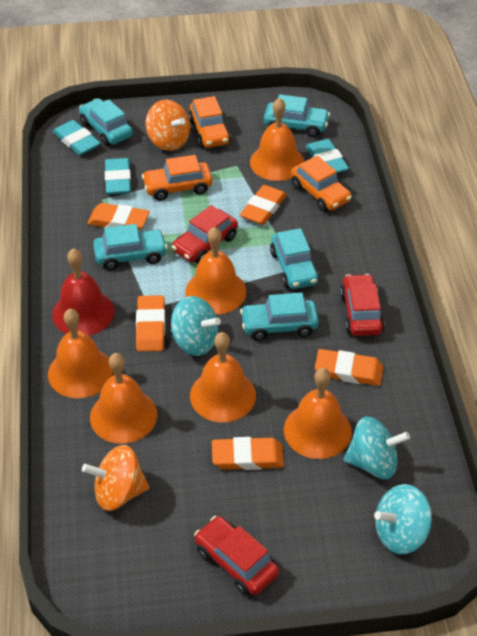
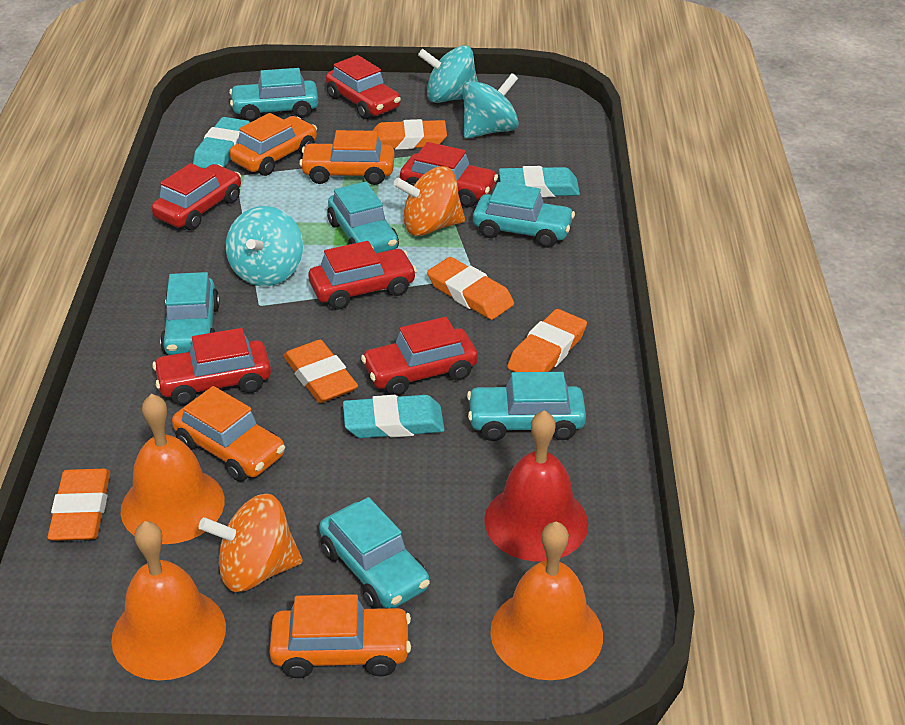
orange bell: 6 -> 3
orange car: 3 -> 4
red car: 3 -> 6
turquoise car: 5 -> 6

